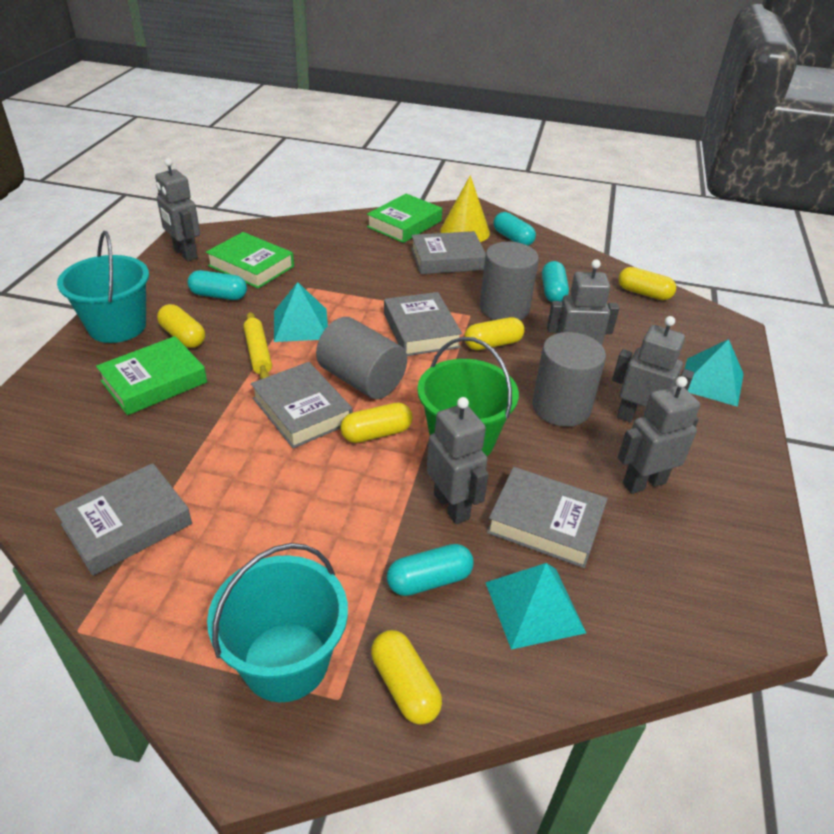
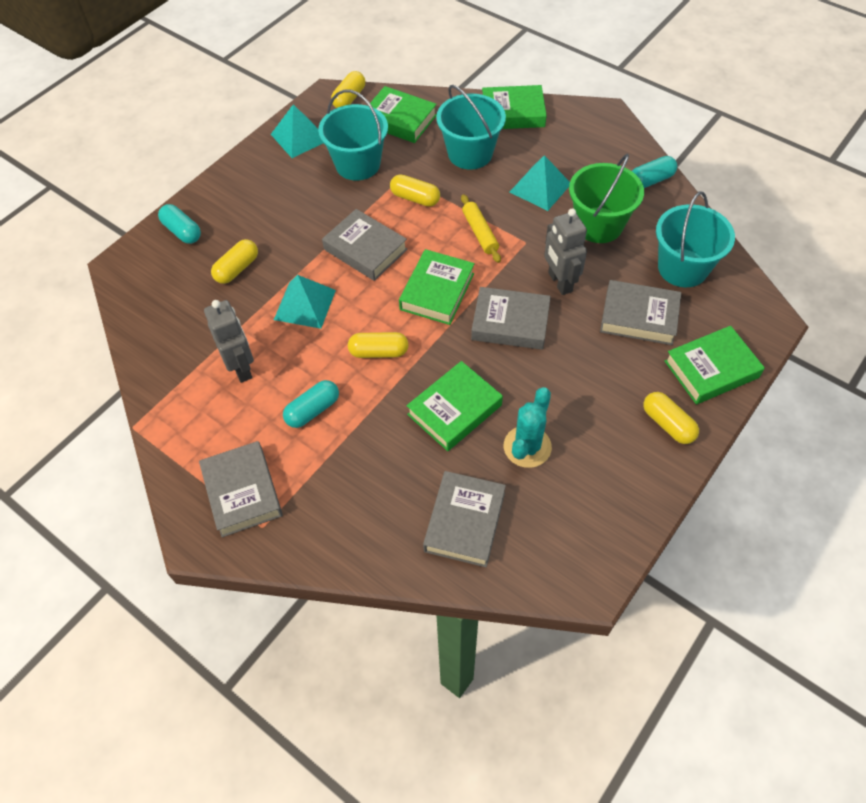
green book: 3 -> 5
grey cylinder: 3 -> 0
grey robot: 5 -> 2
turquoise bucket: 2 -> 3
turquoise cactus: 0 -> 1
turquoise capsule: 4 -> 3
yellow cone: 1 -> 0

